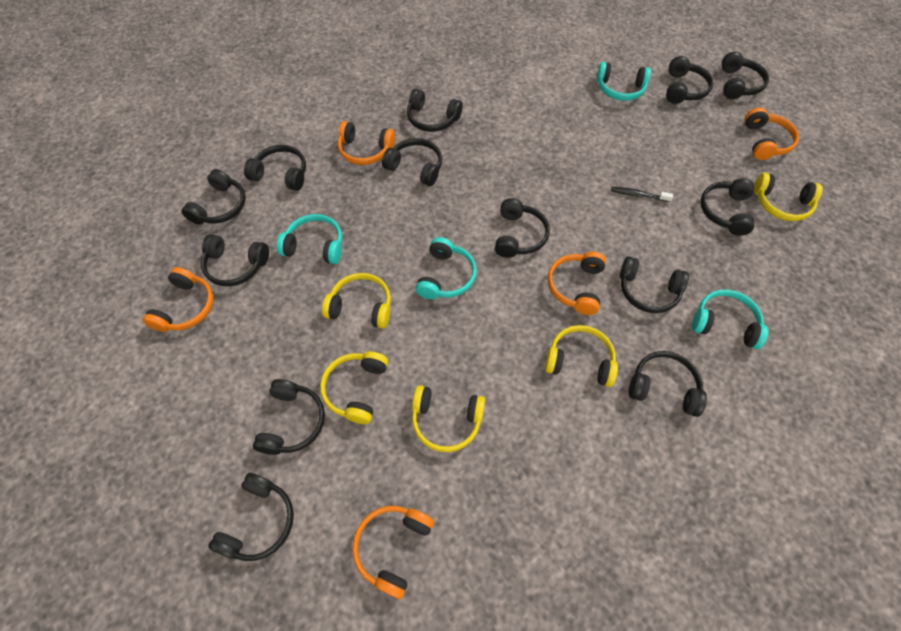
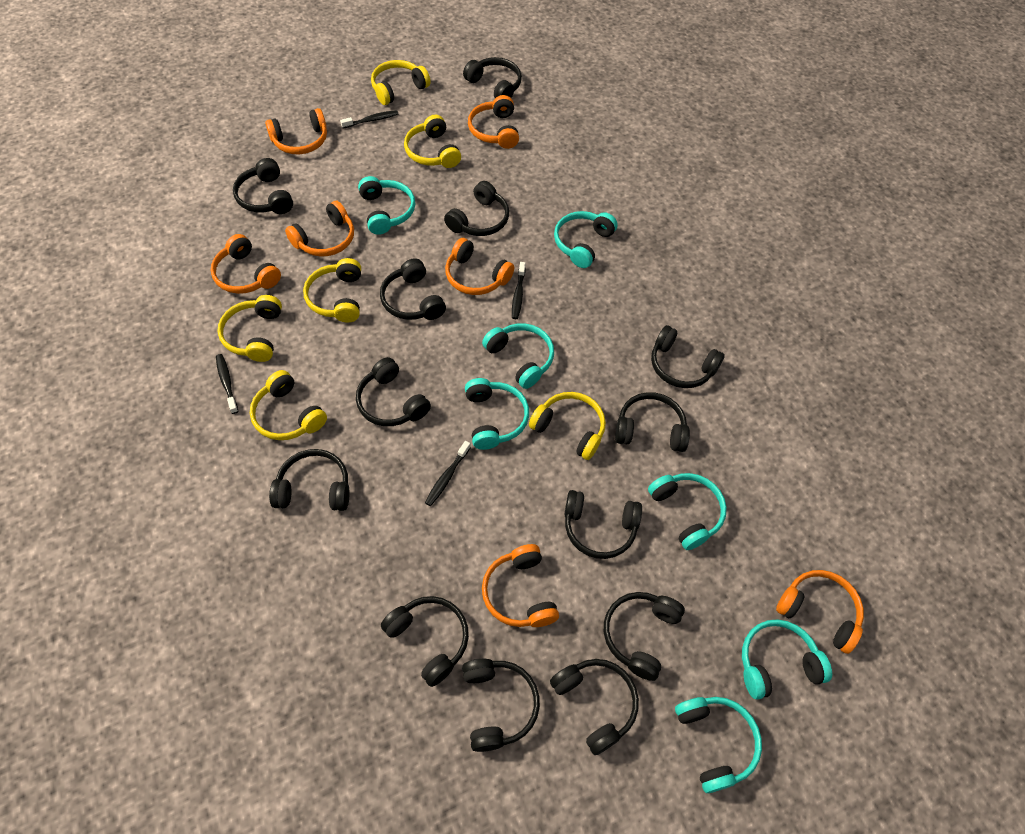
black toothbrush: 1 -> 4
orange headphones: 5 -> 7
turquoise headphones: 4 -> 7
yellow headphones: 5 -> 6

